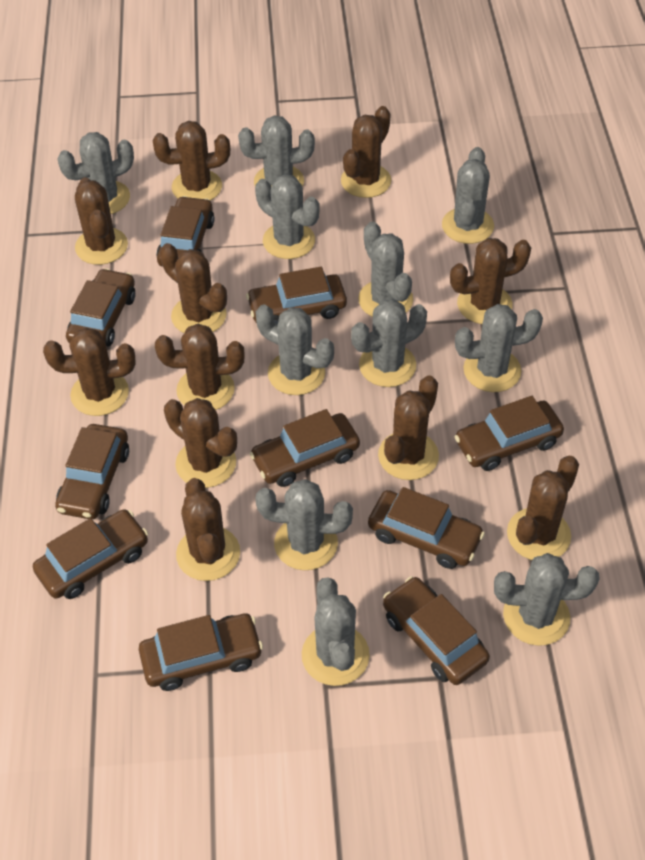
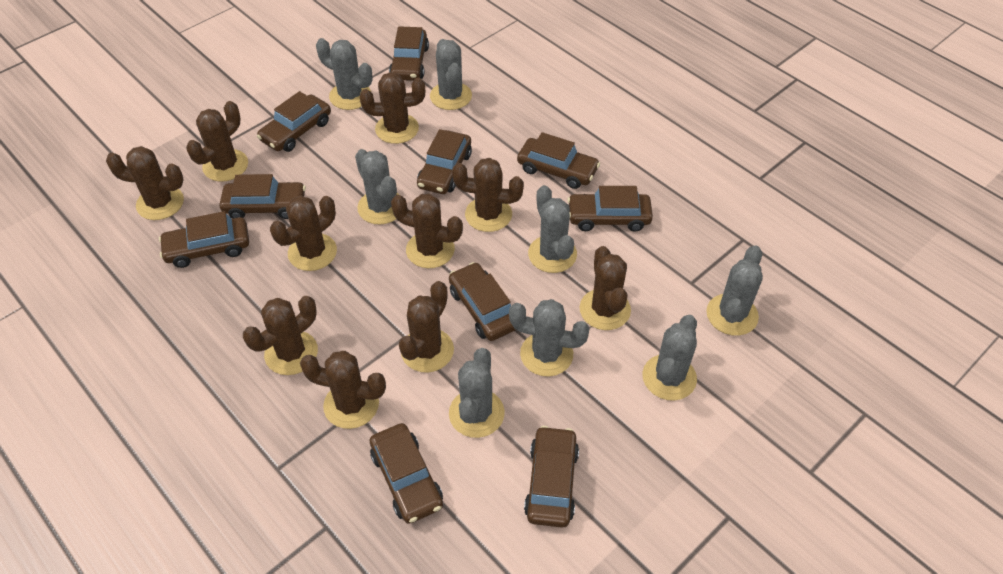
brown cactus: 11 -> 10
grey cactus: 11 -> 8

